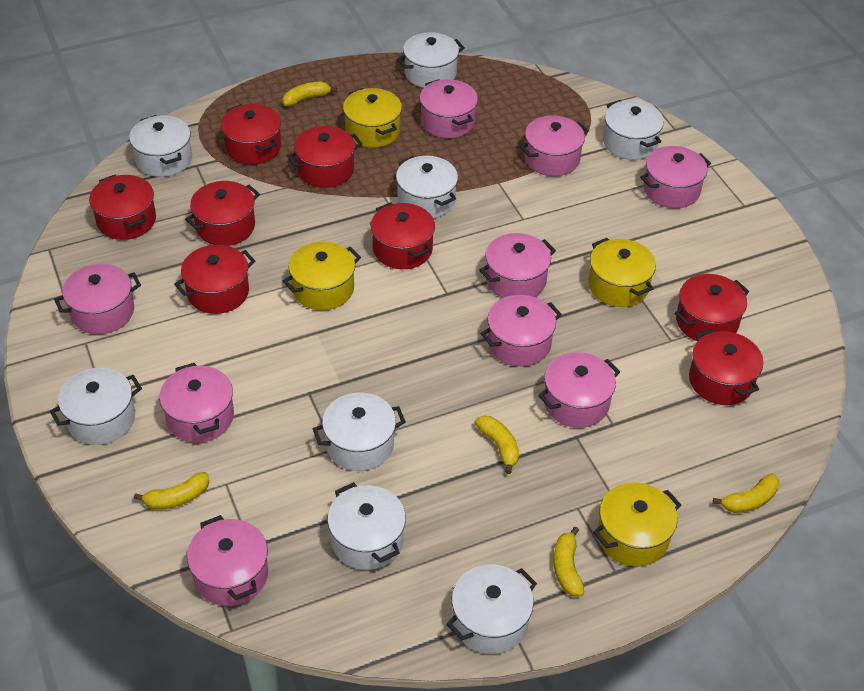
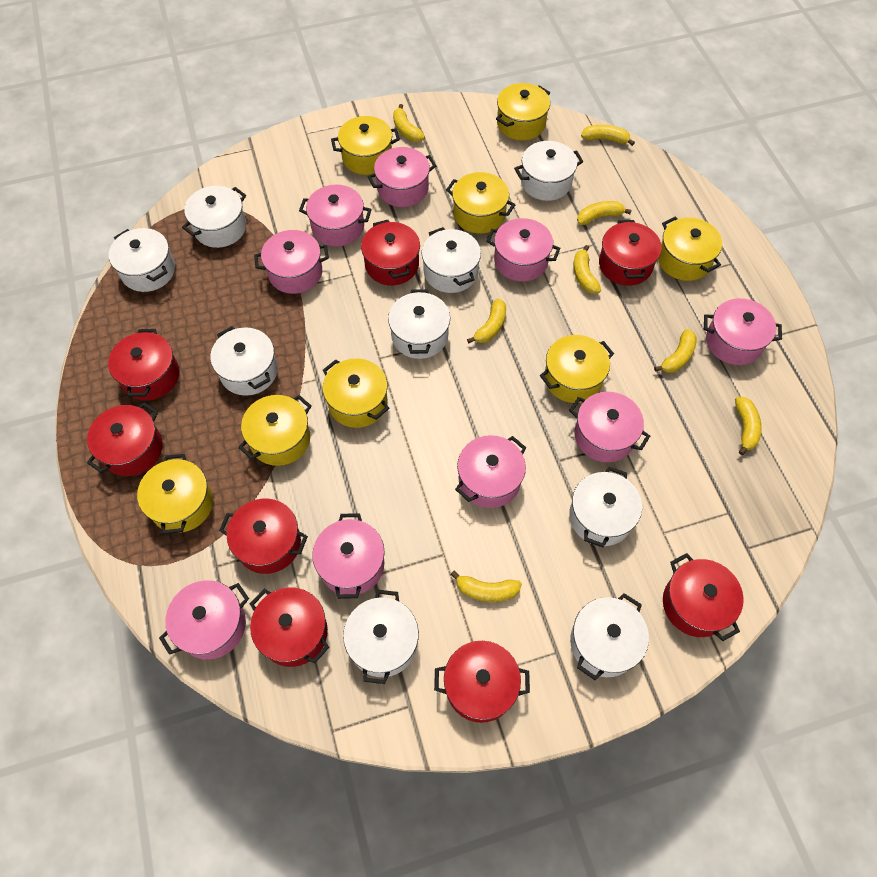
white pot: 8 -> 9
yellow banana: 5 -> 8
yellow pot: 4 -> 8

